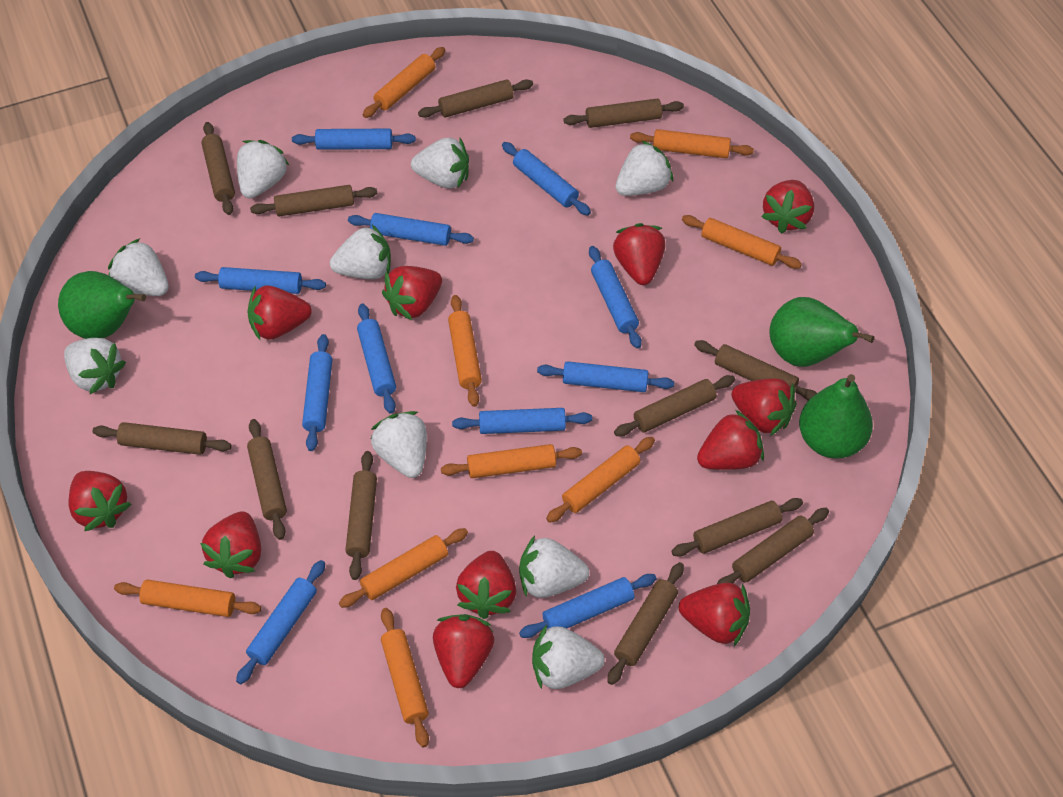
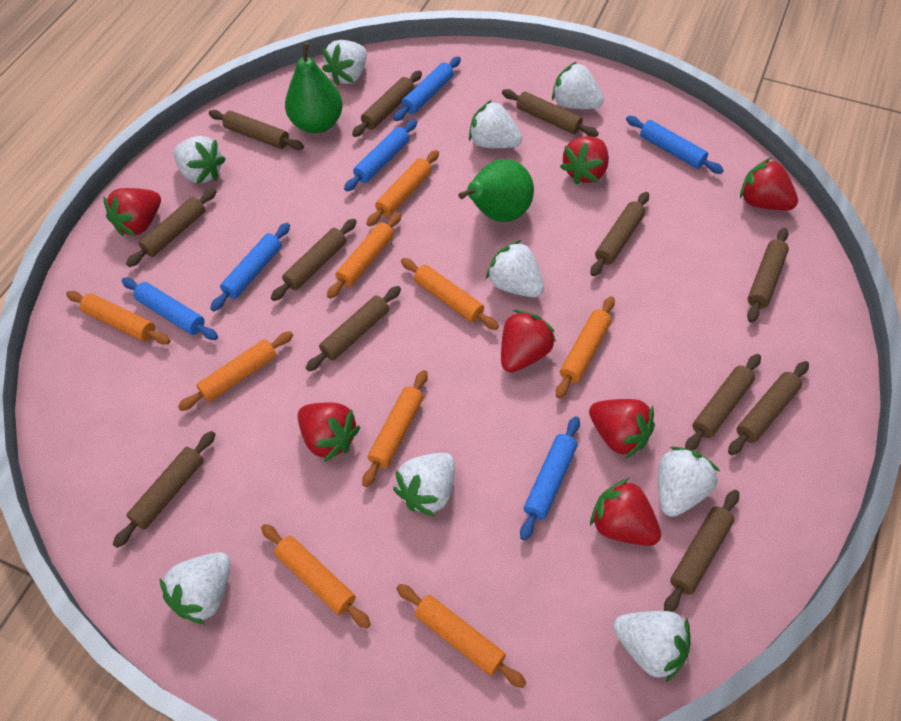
blue rolling pin: 11 -> 6
green pear: 3 -> 2
red strawberry: 11 -> 7

